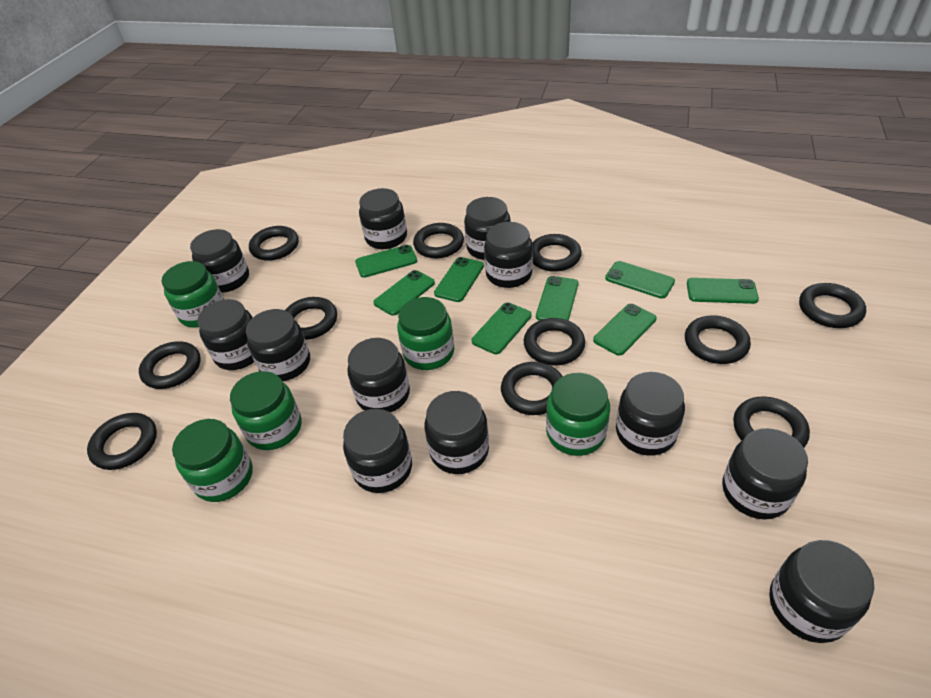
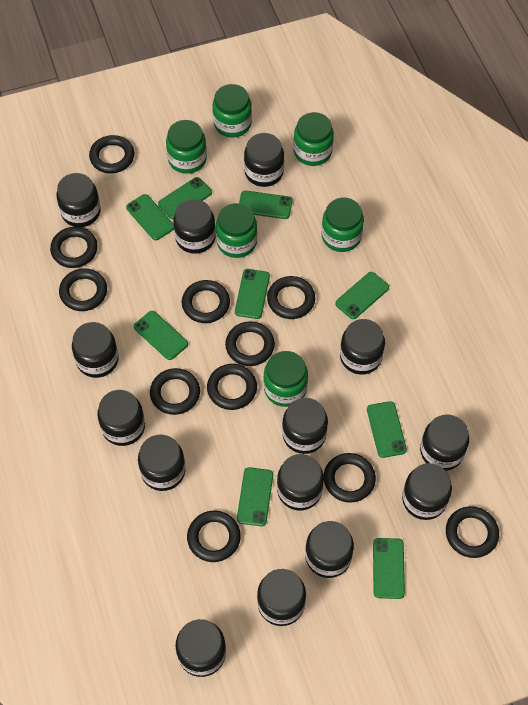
black jar: 12 -> 14
green jar: 5 -> 6
green phone: 8 -> 9

